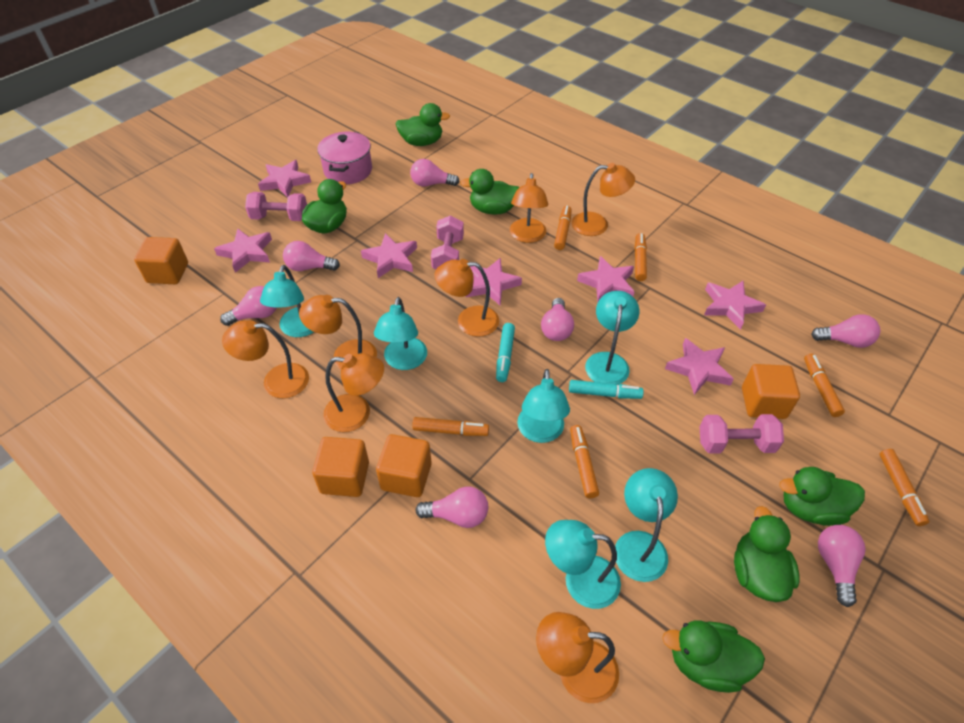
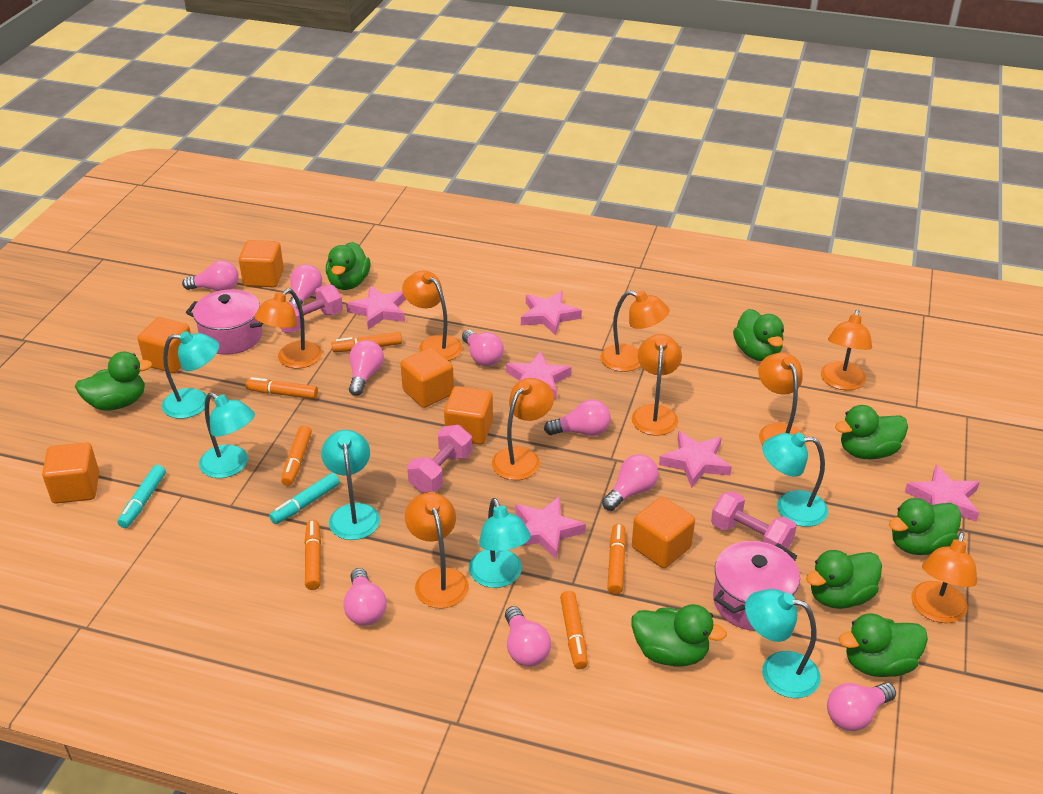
green duck: 6 -> 8
orange cube: 4 -> 6
orange lamp: 7 -> 9
pink light bulb: 7 -> 9
pink pot: 1 -> 2
pink star: 7 -> 6

